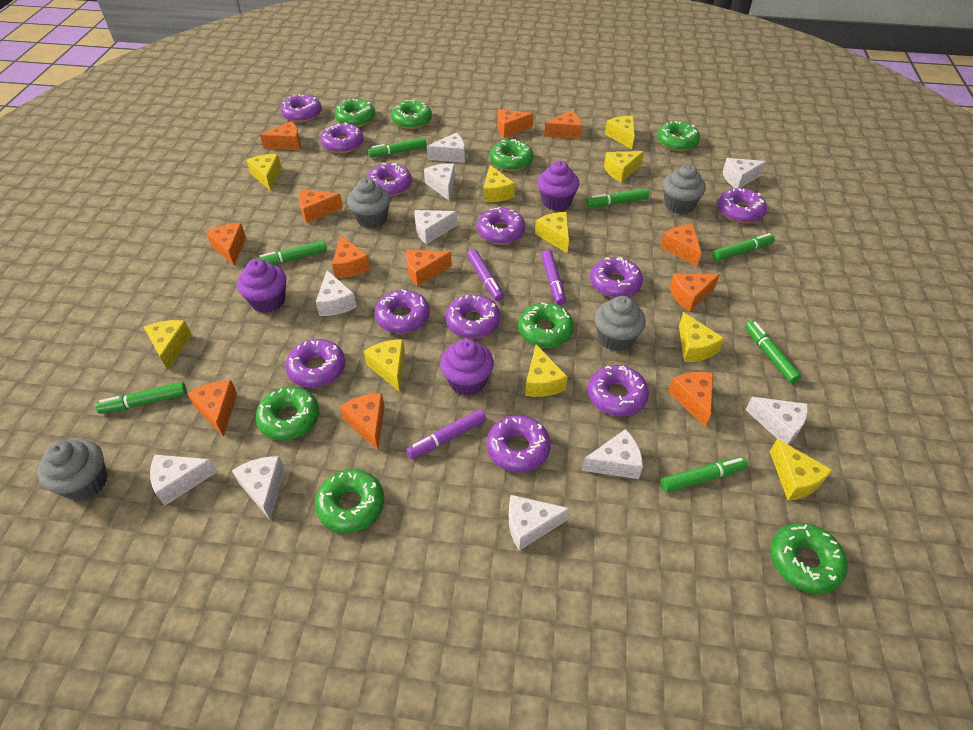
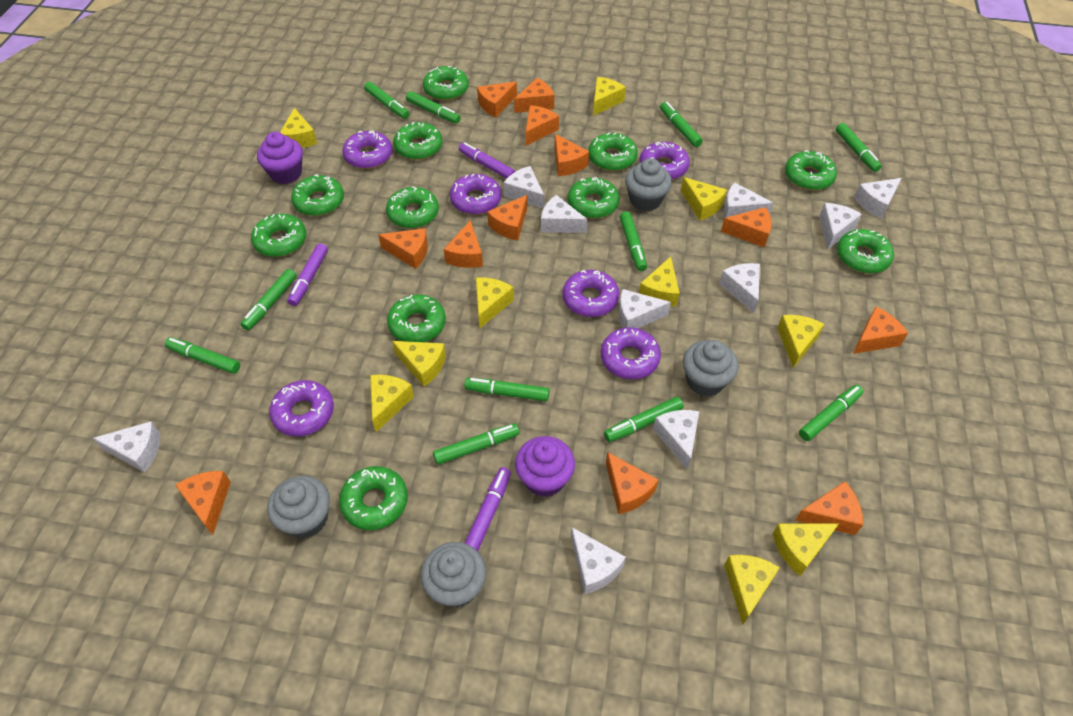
green donut: 8 -> 11
green marker: 7 -> 11
purple cupcake: 3 -> 2
purple donut: 11 -> 6

